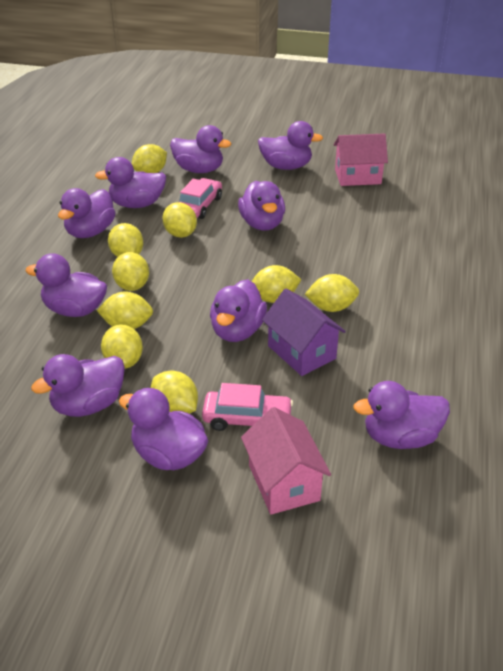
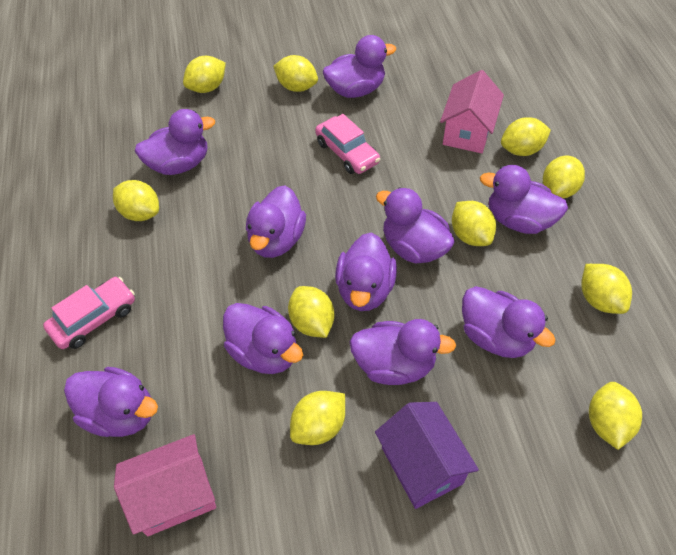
yellow lemon: 9 -> 10

